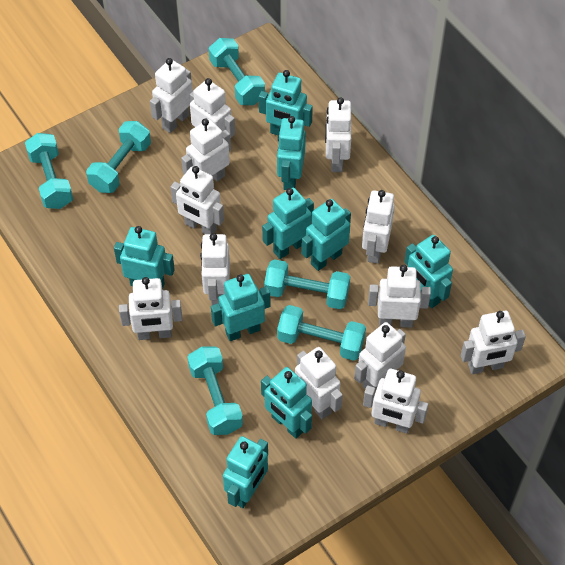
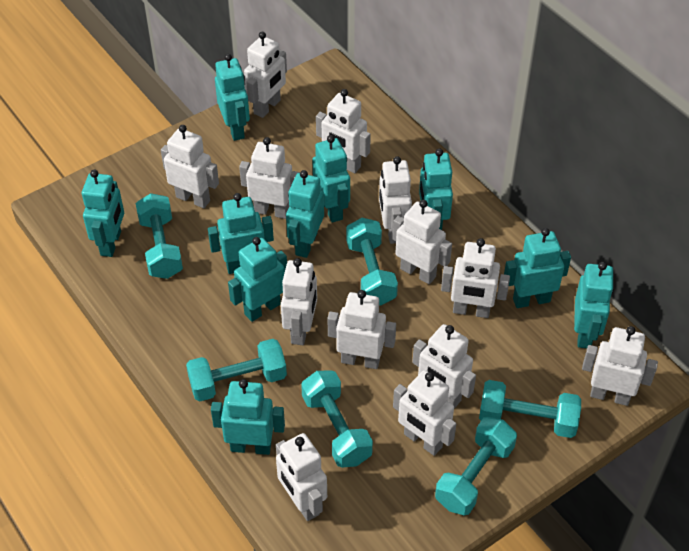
turquoise robot: 9 -> 10

